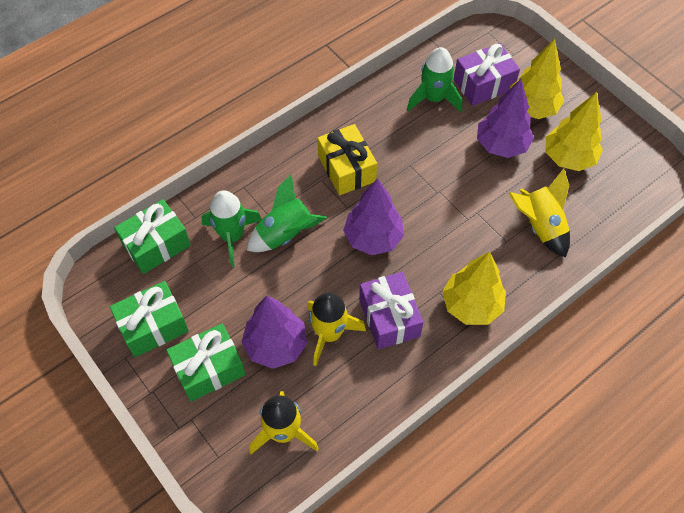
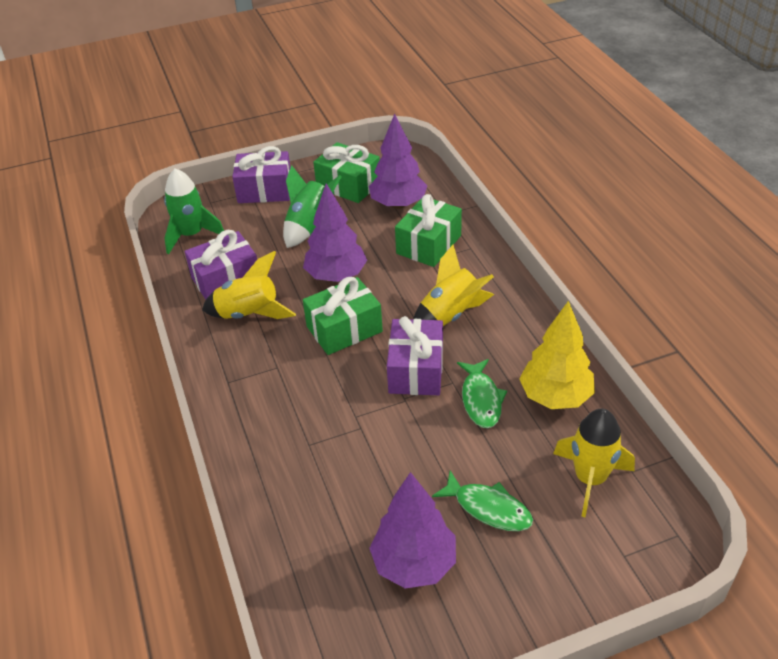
green fish: 0 -> 2
green rocket: 3 -> 2
purple gift: 2 -> 3
yellow gift: 1 -> 0
yellow tree: 3 -> 1

